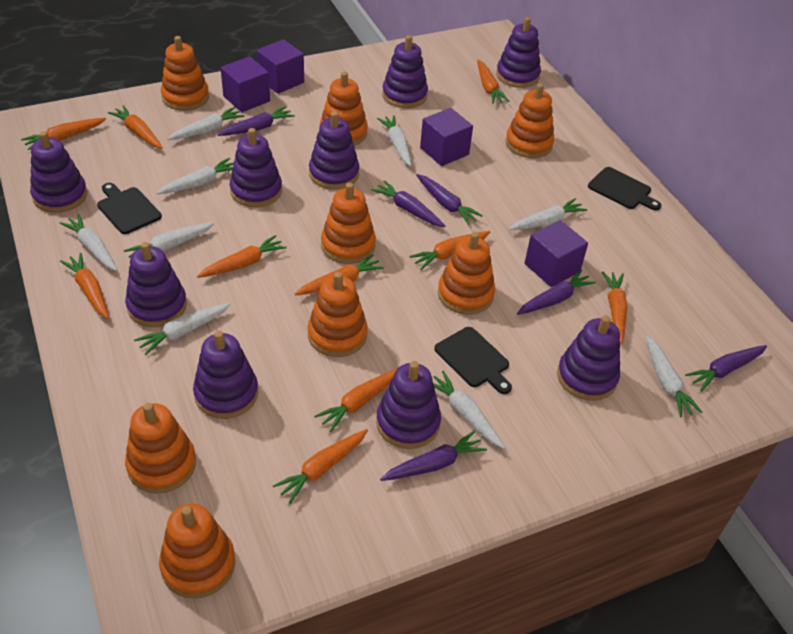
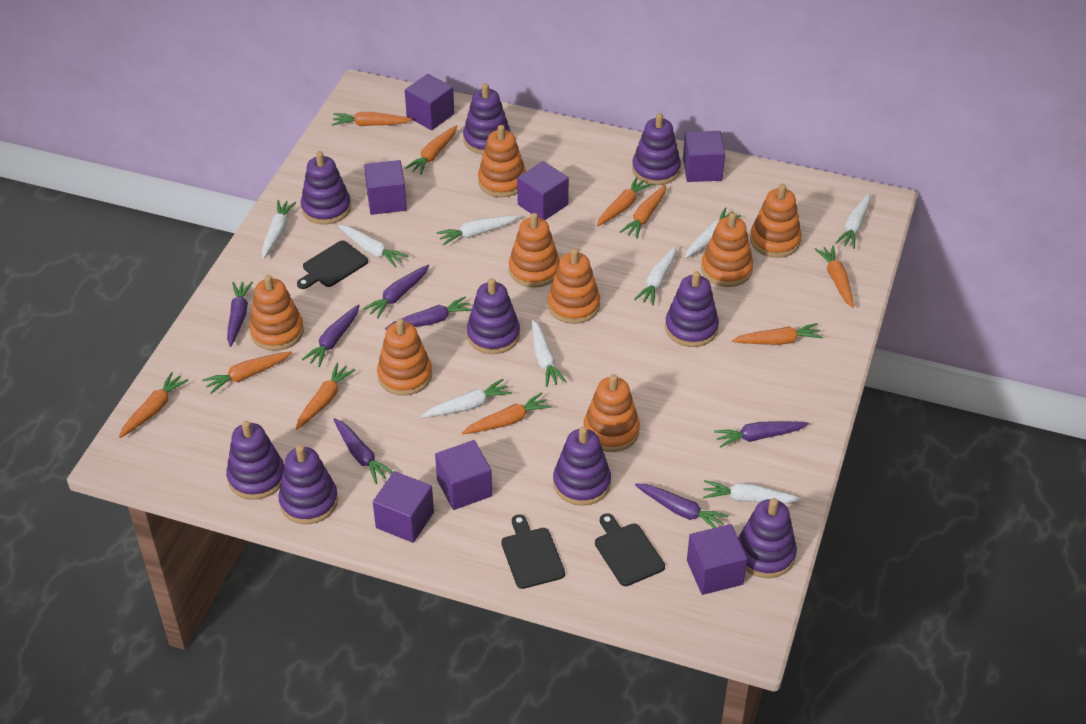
purple carrot: 6 -> 7
purple cube: 4 -> 7

